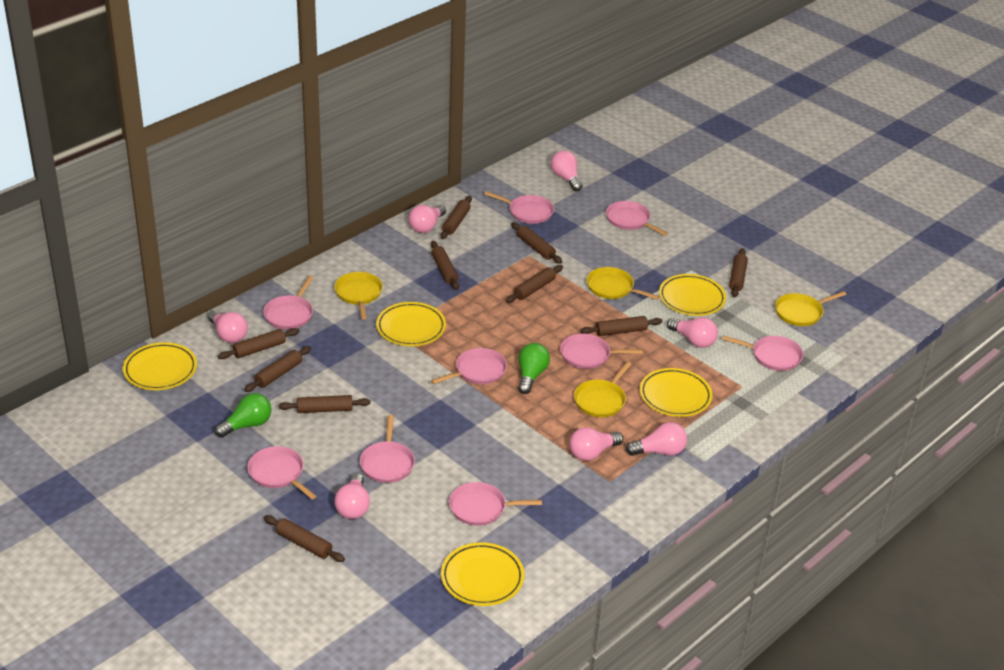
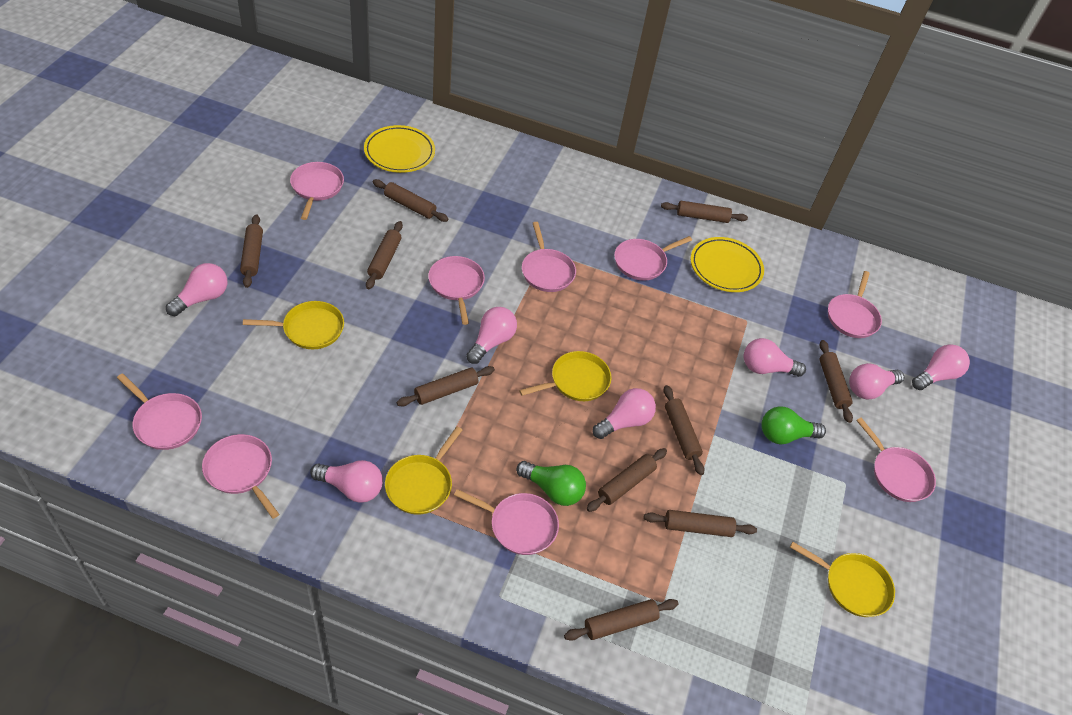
yellow plate: 5 -> 2

